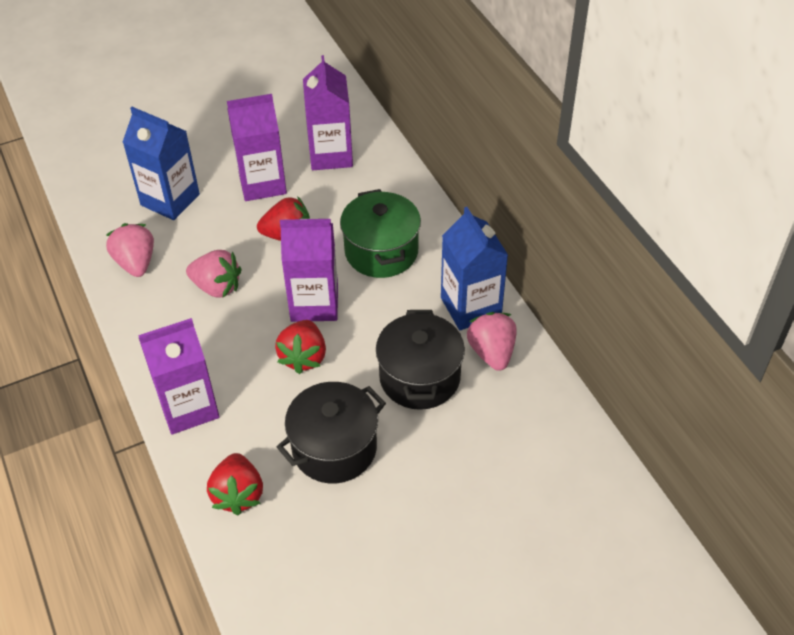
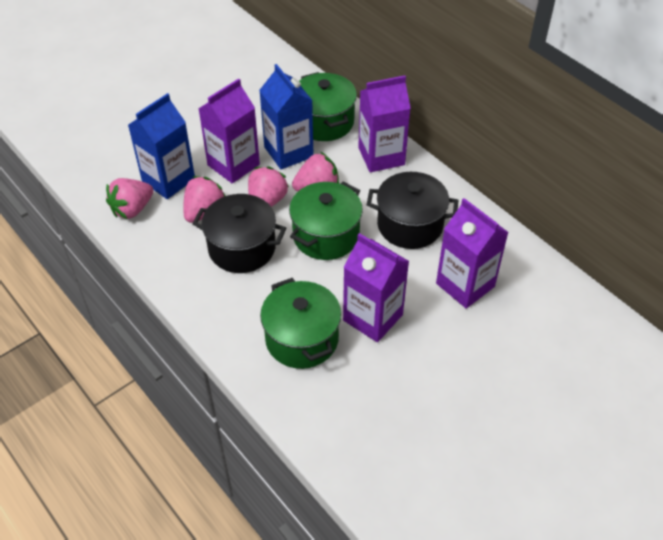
green pot: 1 -> 3
pink strawberry: 3 -> 4
red strawberry: 3 -> 0

